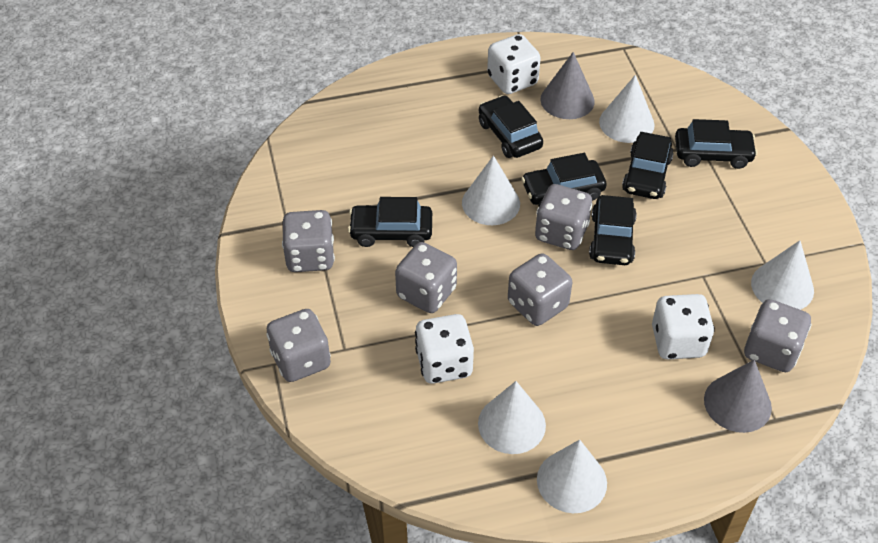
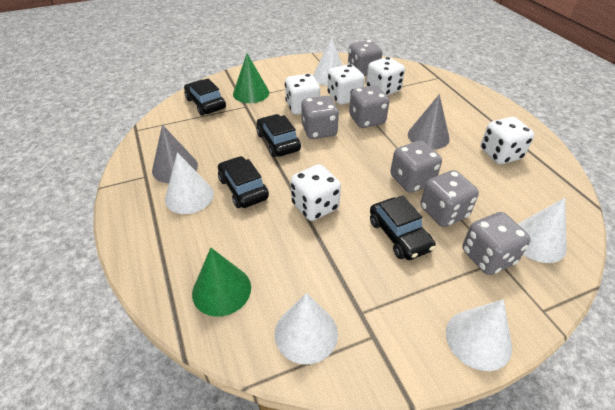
black car: 6 -> 4
green cone: 0 -> 2
white dice: 3 -> 5

